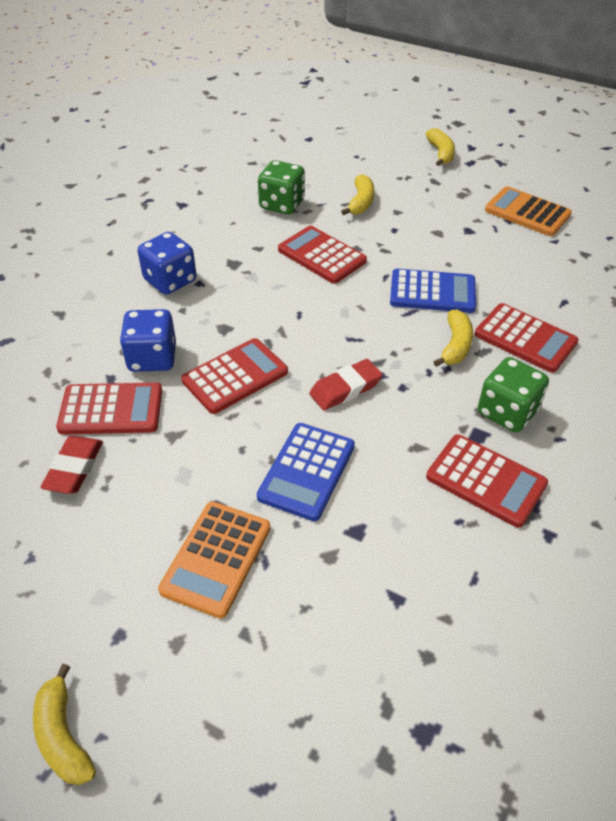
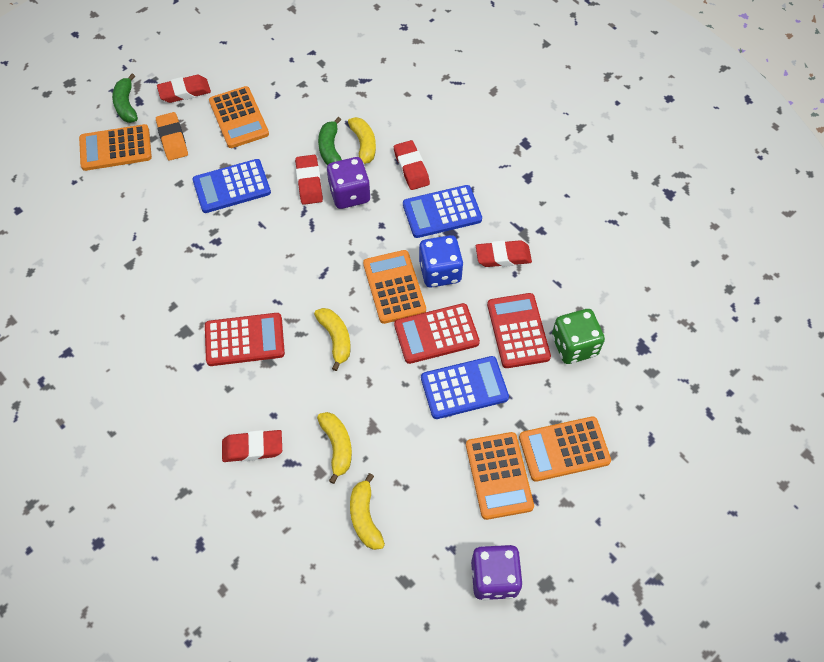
blue calculator: 2 -> 3
blue dice: 2 -> 1
green banana: 0 -> 2
green dice: 2 -> 1
orange calculator: 2 -> 5
orange eraser: 0 -> 1
purple dice: 0 -> 2
red calculator: 5 -> 3
red eraser: 2 -> 5

